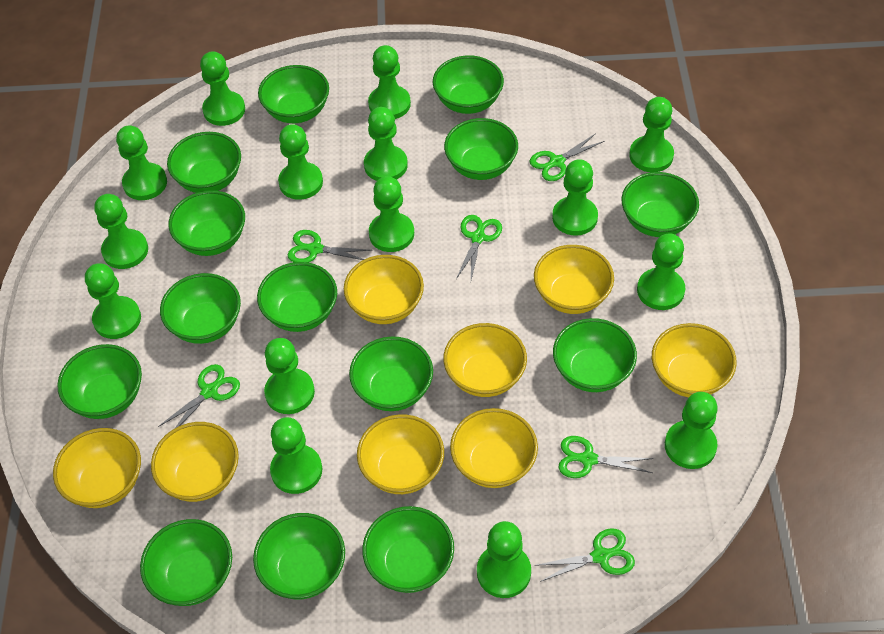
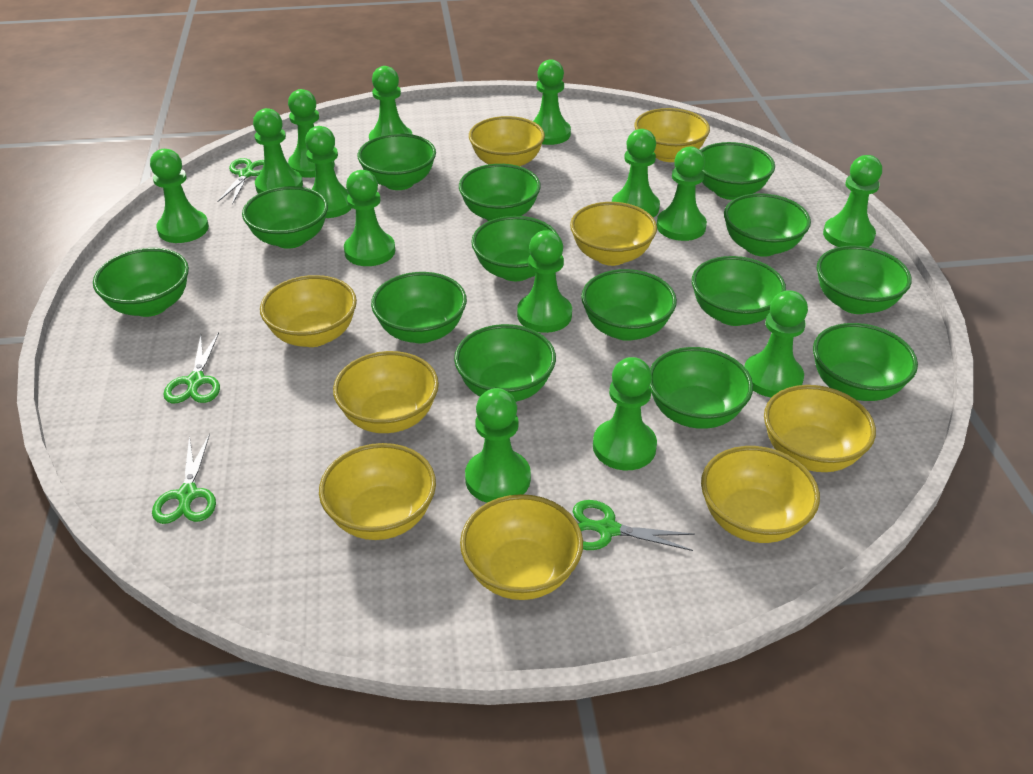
green pawn: 15 -> 14
green scissors: 6 -> 4
yellow bowl: 8 -> 9

